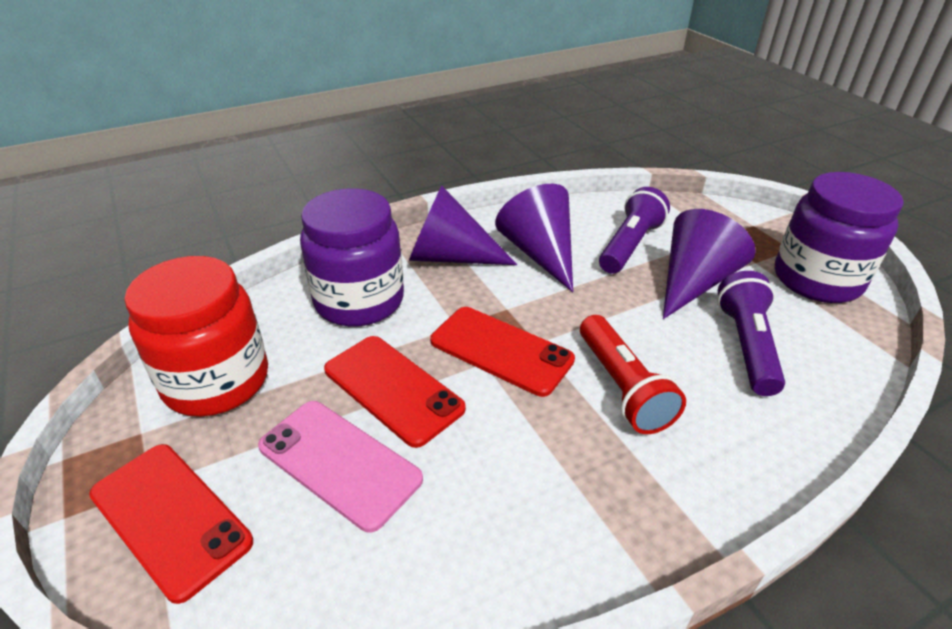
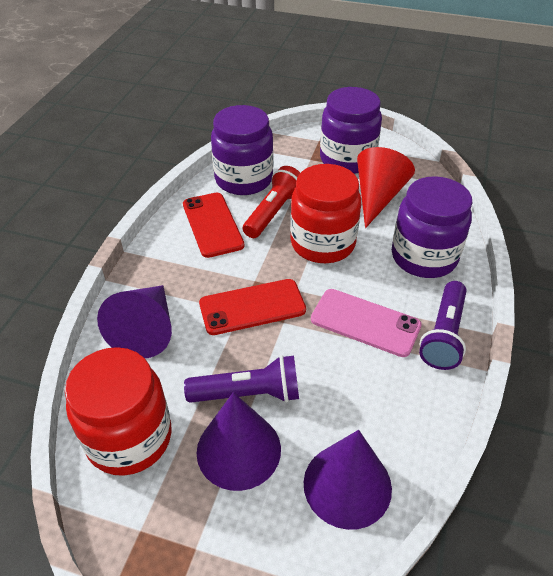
purple jar: 2 -> 3
red cone: 0 -> 1
red jar: 1 -> 2
red phone: 3 -> 2

